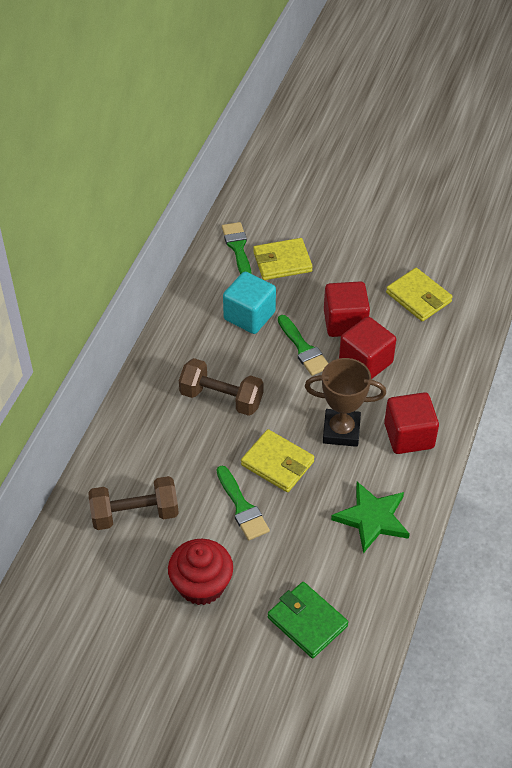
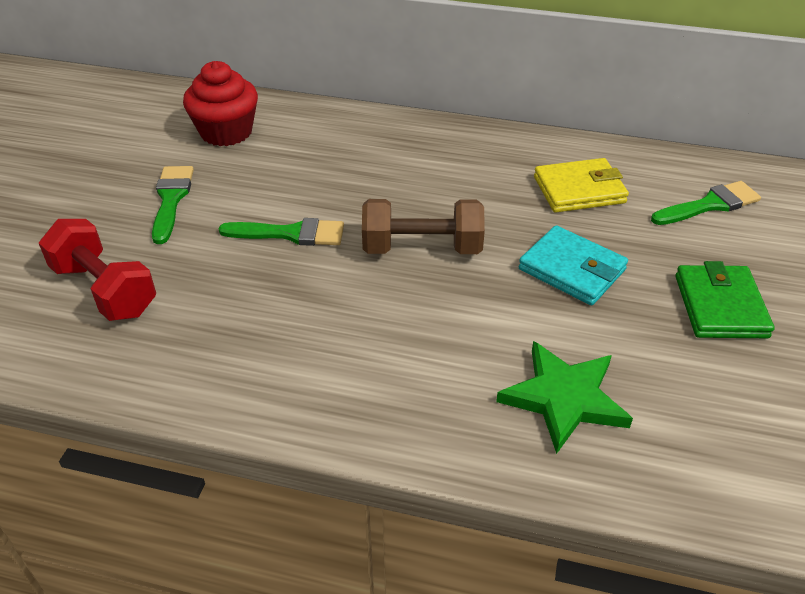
brown dumbbell: 2 -> 1
brown trophy: 1 -> 0
red cube: 3 -> 0
red dumbbell: 0 -> 1
turquoise cube: 1 -> 0
turquoise wallet: 0 -> 1
yellow wallet: 3 -> 1

